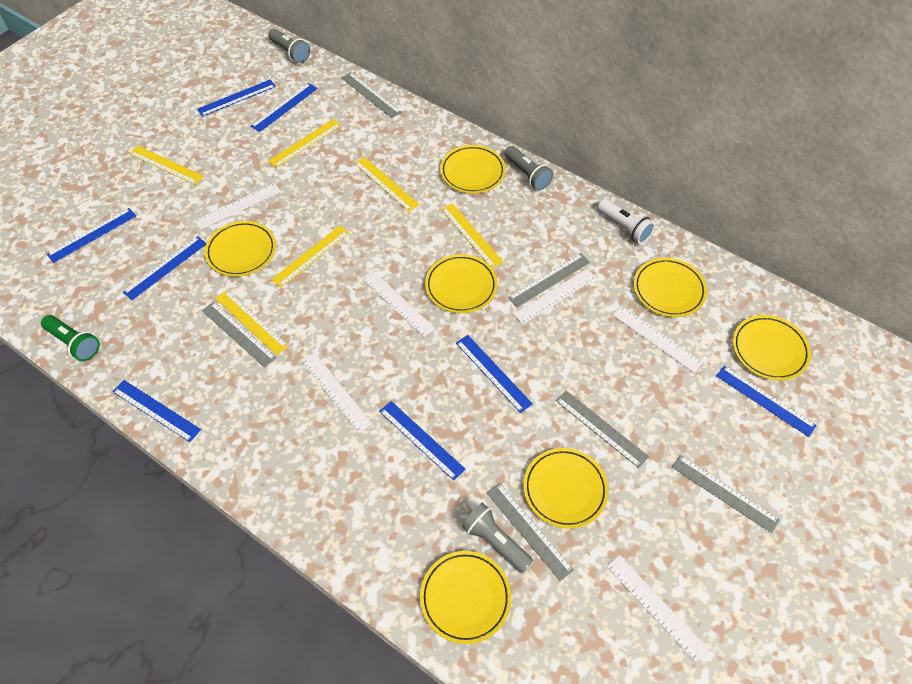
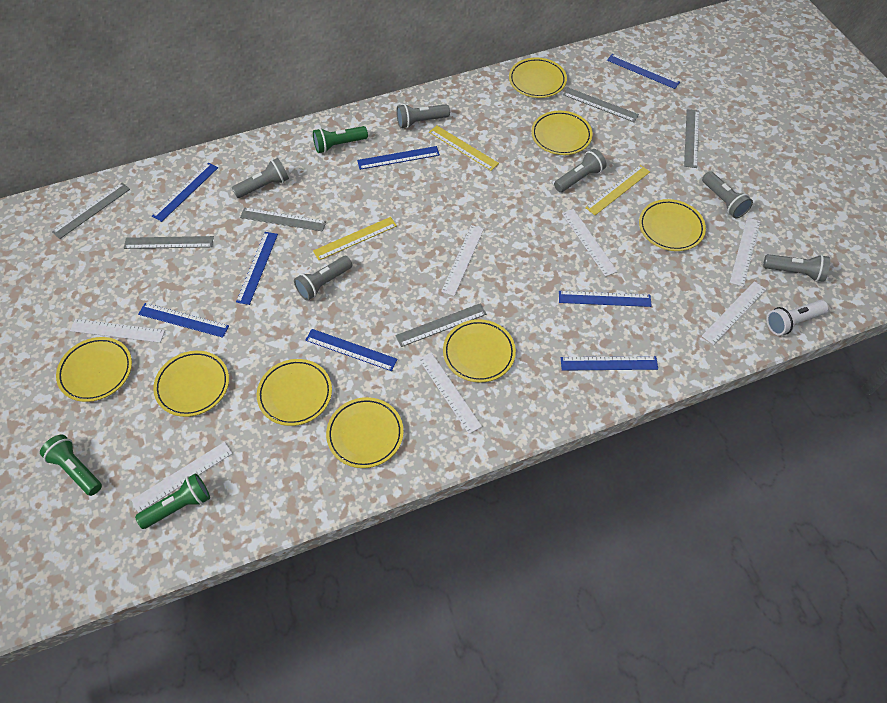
green flashlight: 1 -> 3
grey flashlight: 3 -> 6
white ruler: 6 -> 7
yellow plate: 7 -> 8
yellow ruler: 6 -> 3

